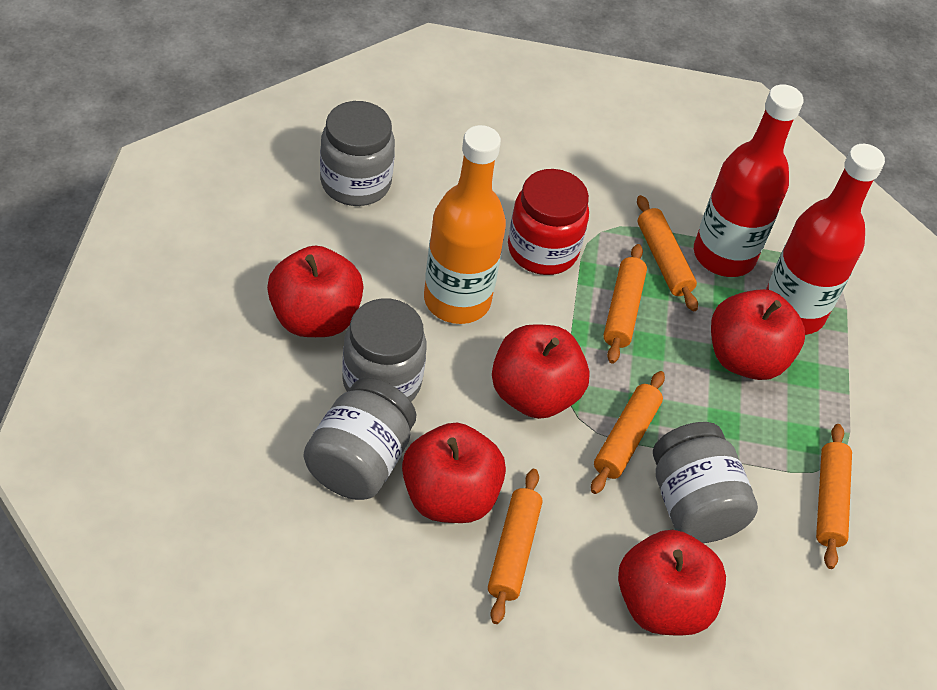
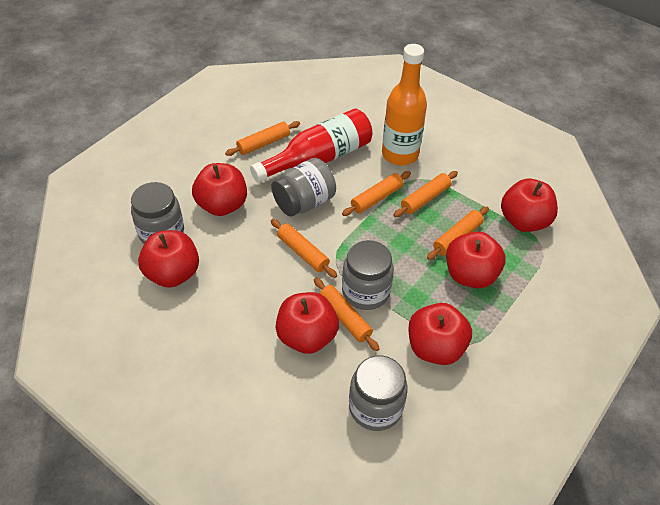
orange rolling pin: 5 -> 6
red apple: 5 -> 6
red bottle: 2 -> 1
red jar: 1 -> 0

